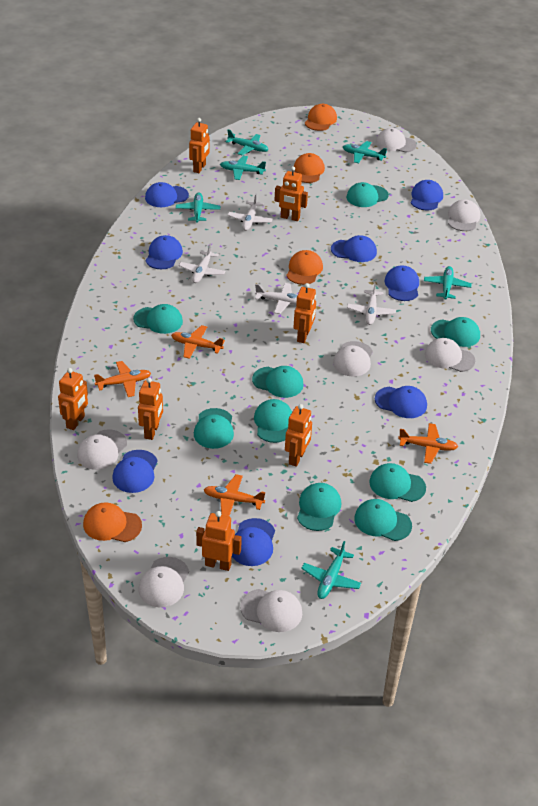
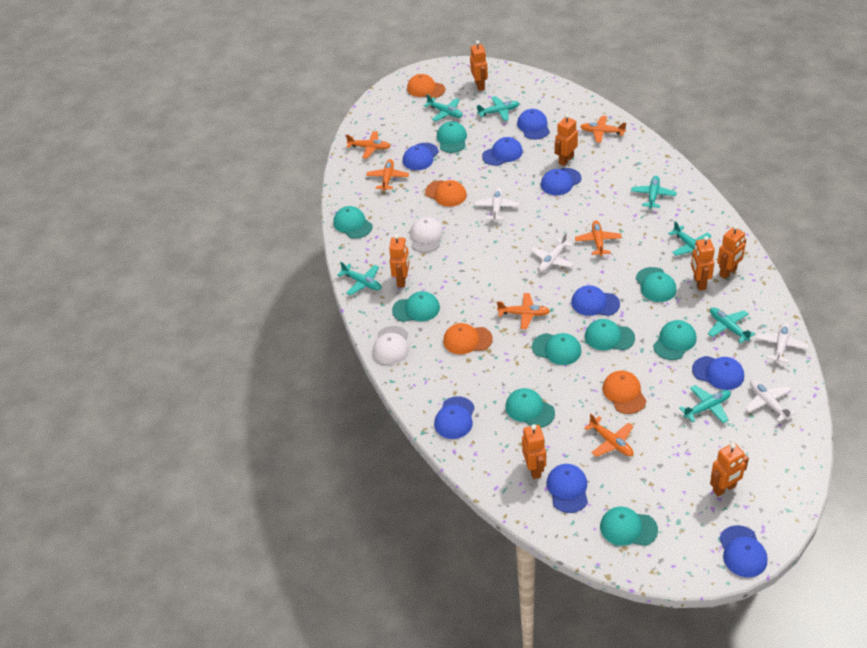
blue cap: 8 -> 9
orange plane: 4 -> 6
turquoise plane: 6 -> 7
white cap: 7 -> 2

